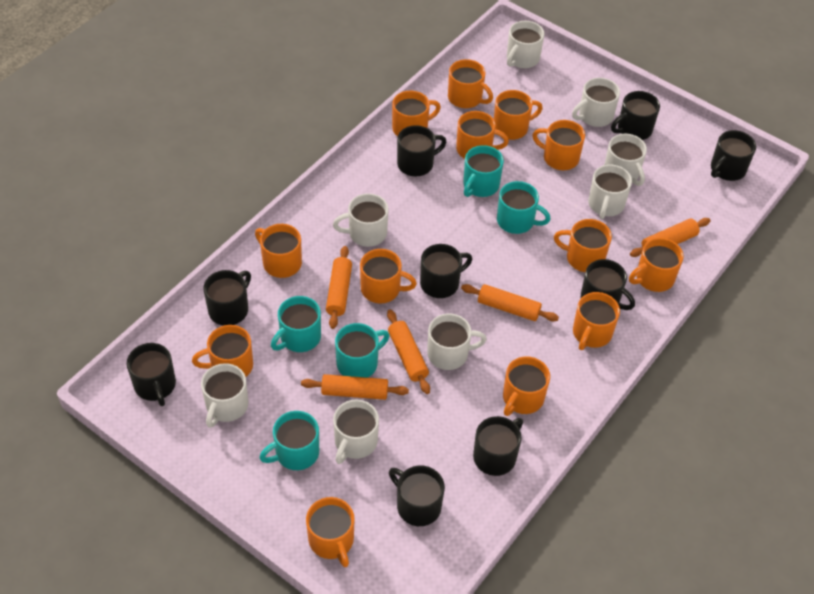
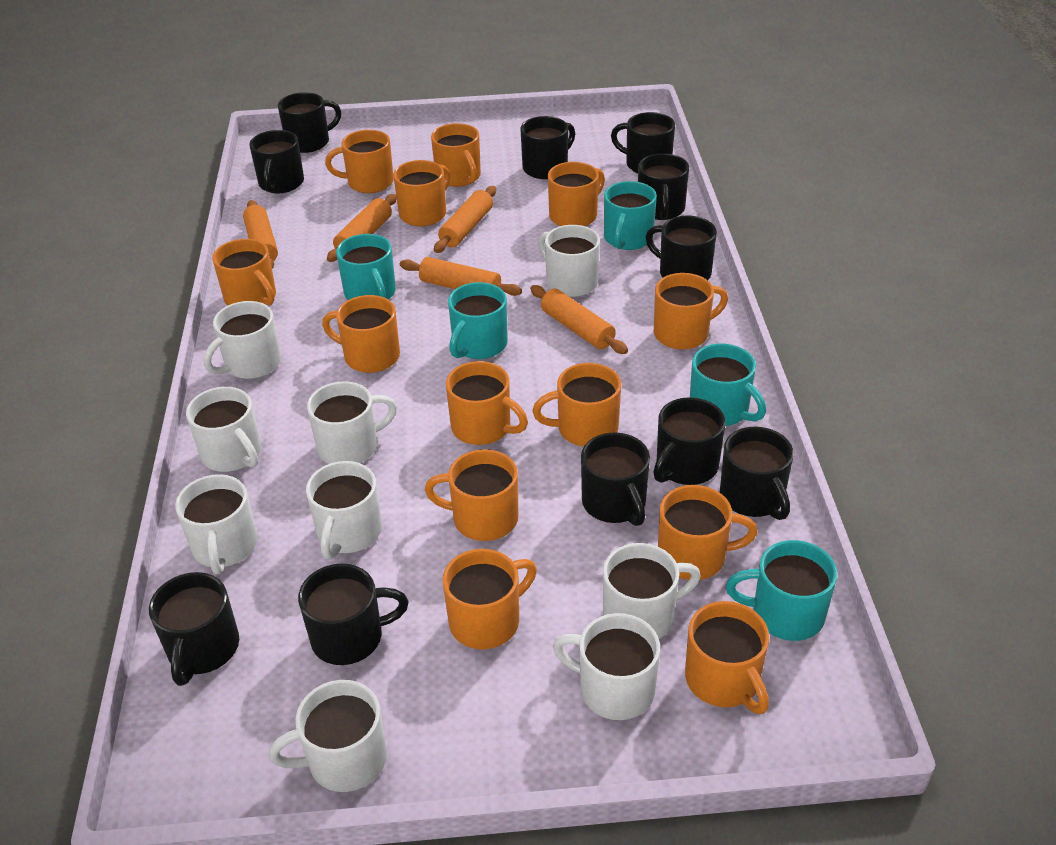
black mug: 9 -> 11
white mug: 8 -> 9

